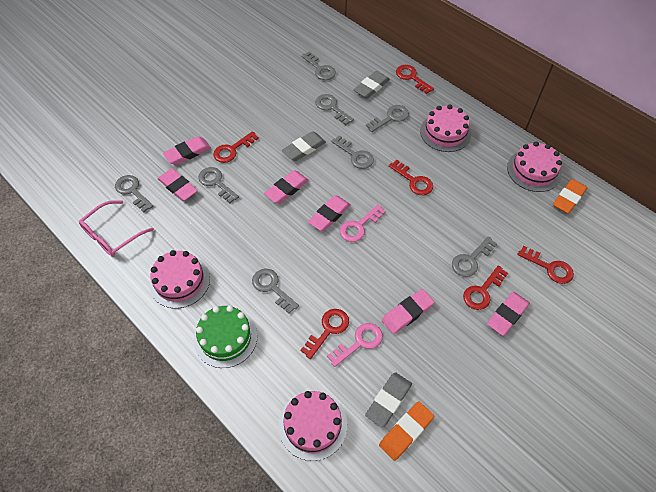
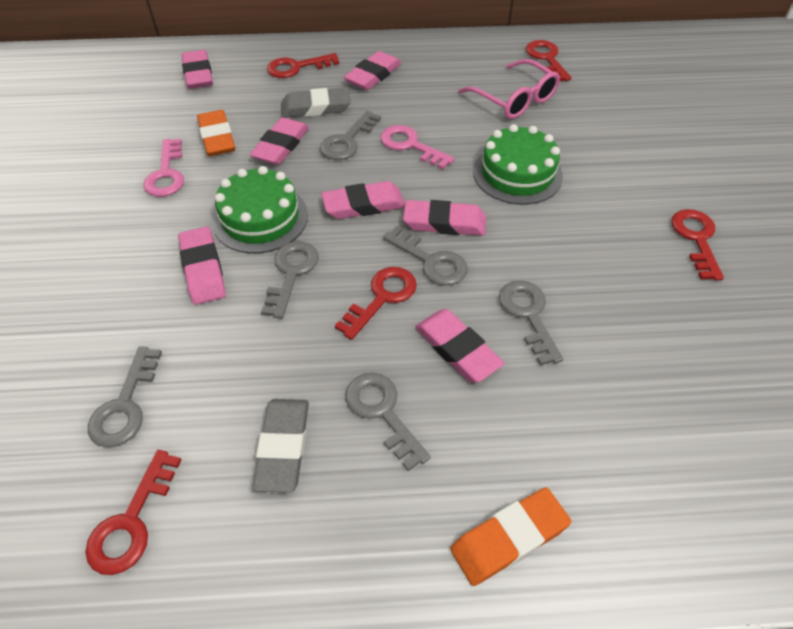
green cake: 1 -> 2
grey eraser: 3 -> 2
grey key: 8 -> 6
pink cake: 4 -> 0
pink eraser: 6 -> 7
red key: 6 -> 5

